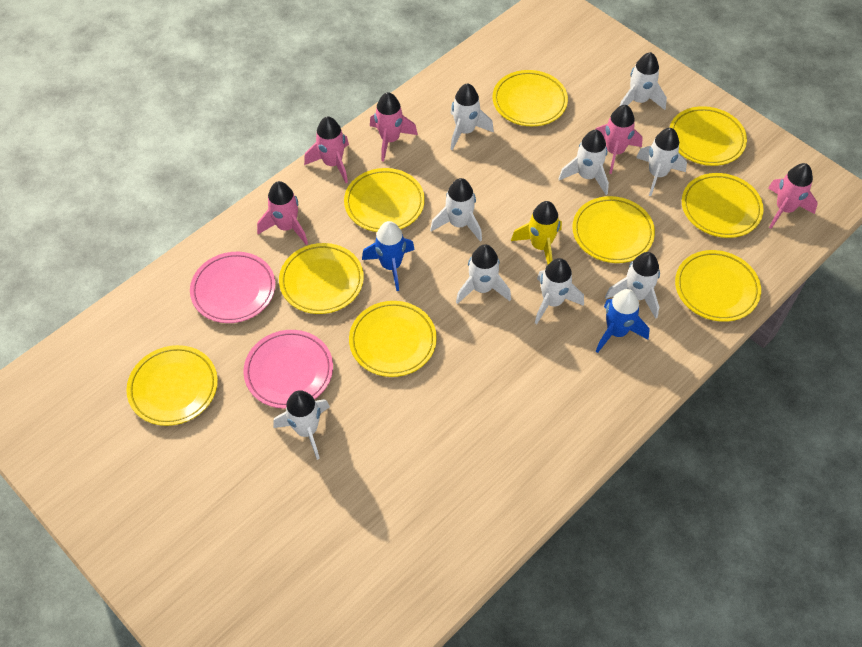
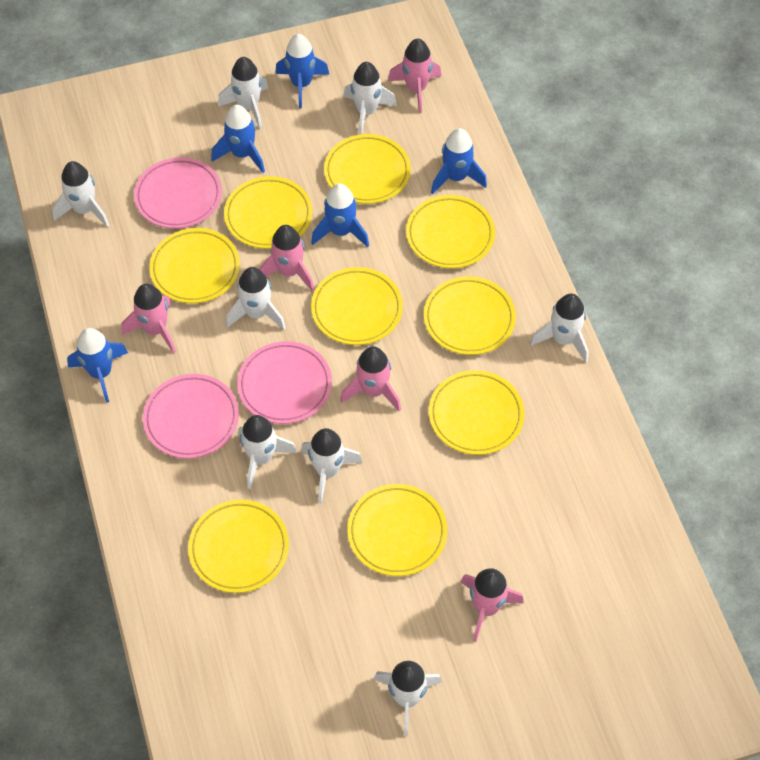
blue rocket: 2 -> 5
pink plate: 2 -> 3
white rocket: 9 -> 8
yellow rocket: 1 -> 0

